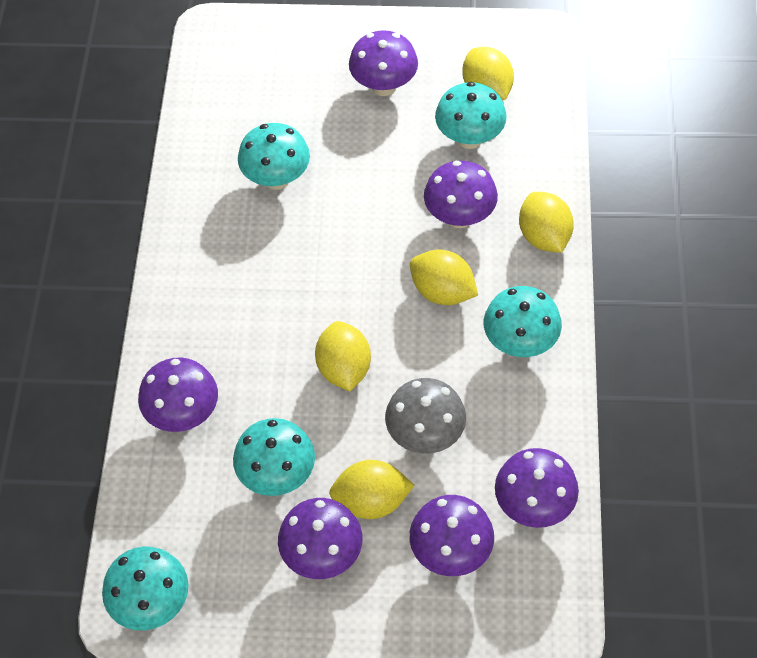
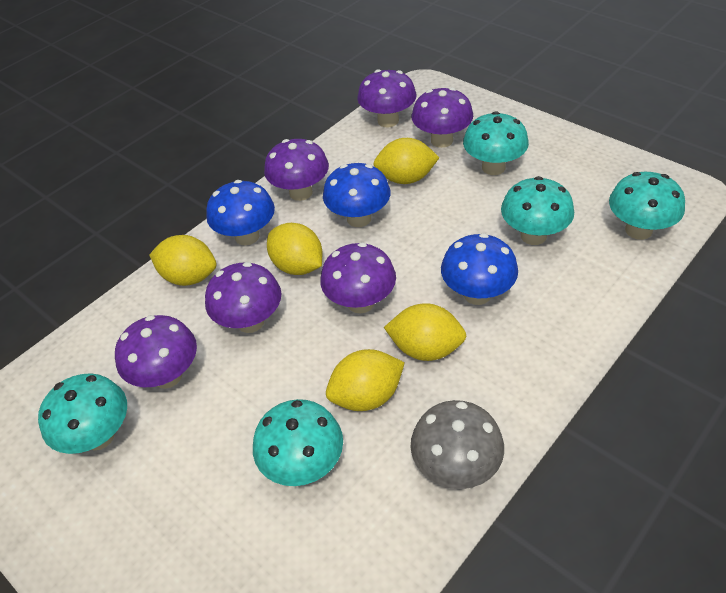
blue mushroom: 0 -> 3

